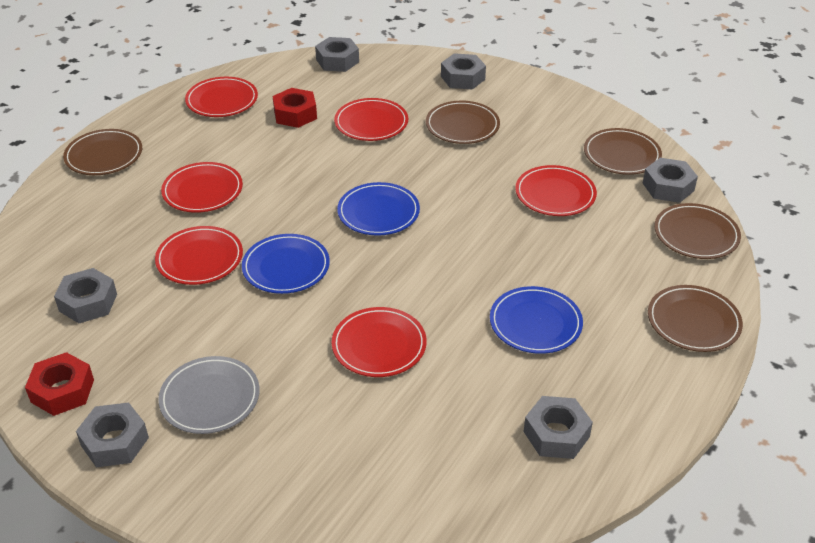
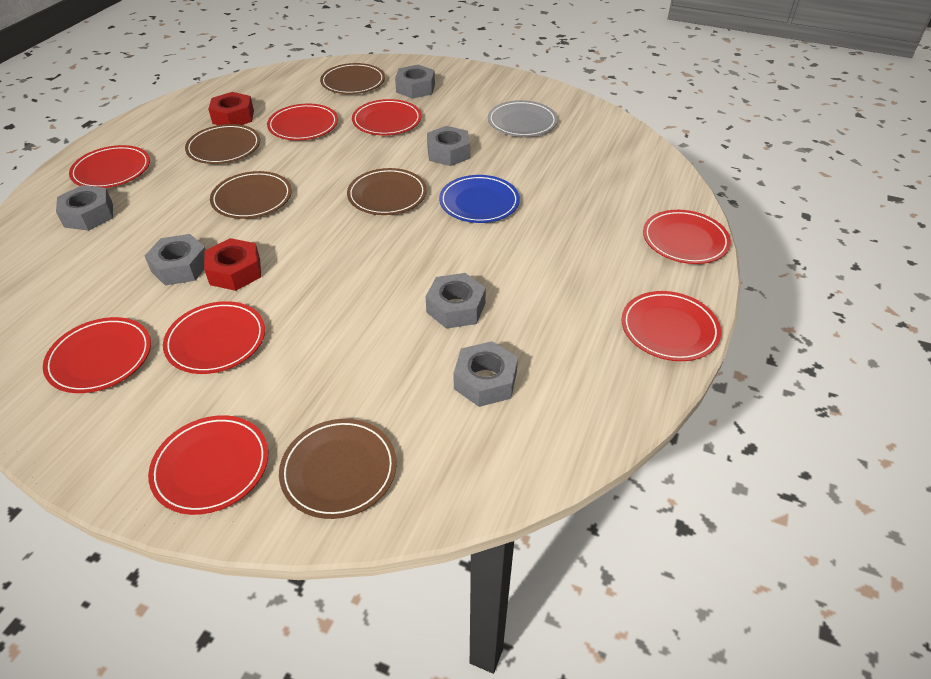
blue plate: 3 -> 1
red plate: 6 -> 8

